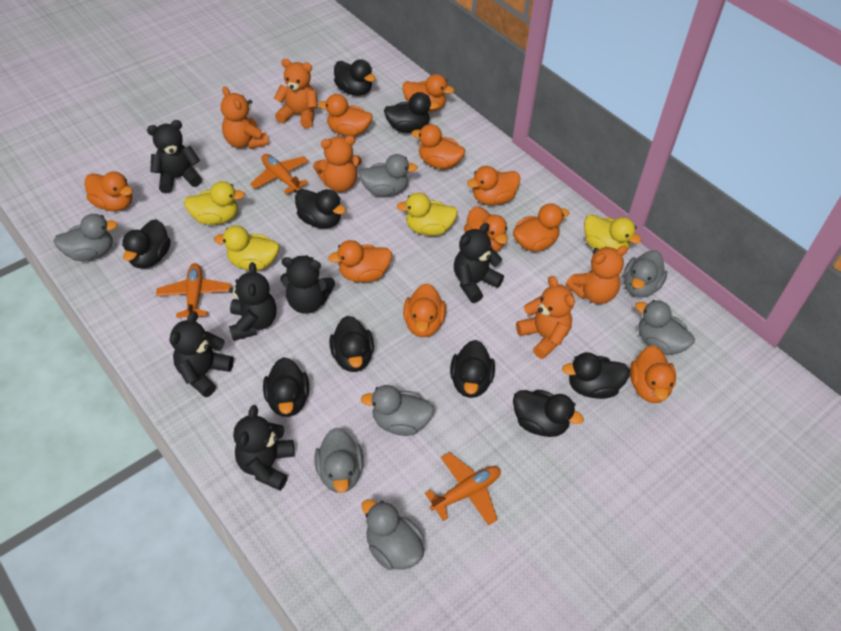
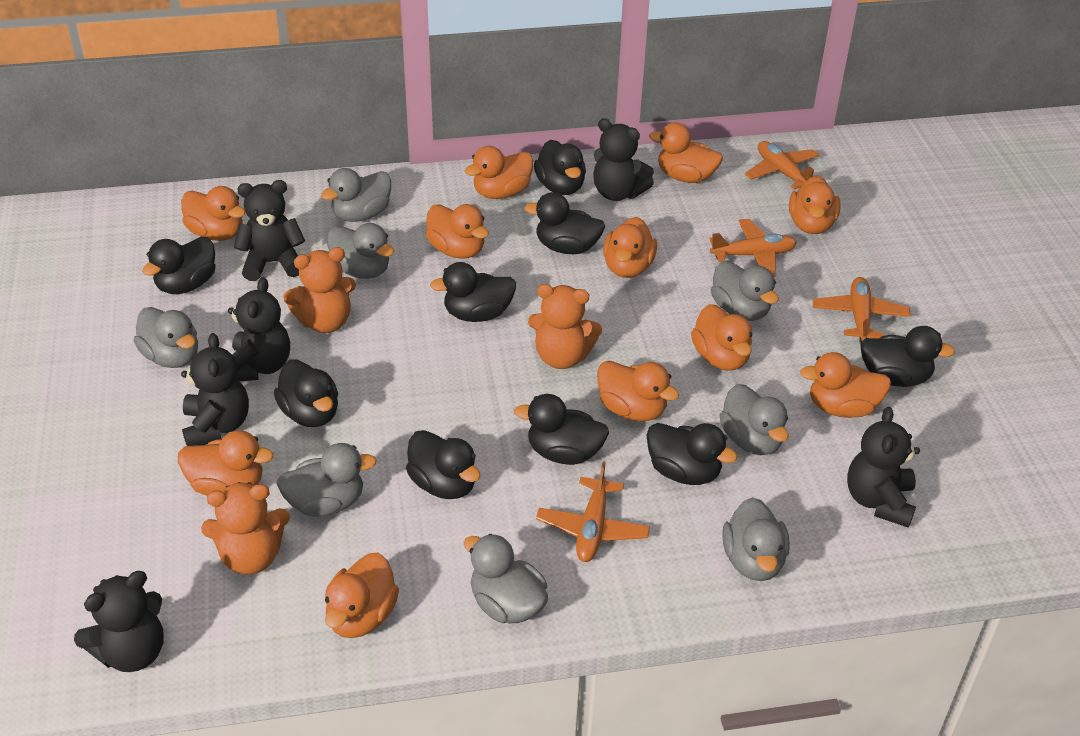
grey duck: 7 -> 8
orange duck: 10 -> 11
orange plane: 3 -> 4
orange teddy bear: 5 -> 3
yellow duck: 4 -> 0

